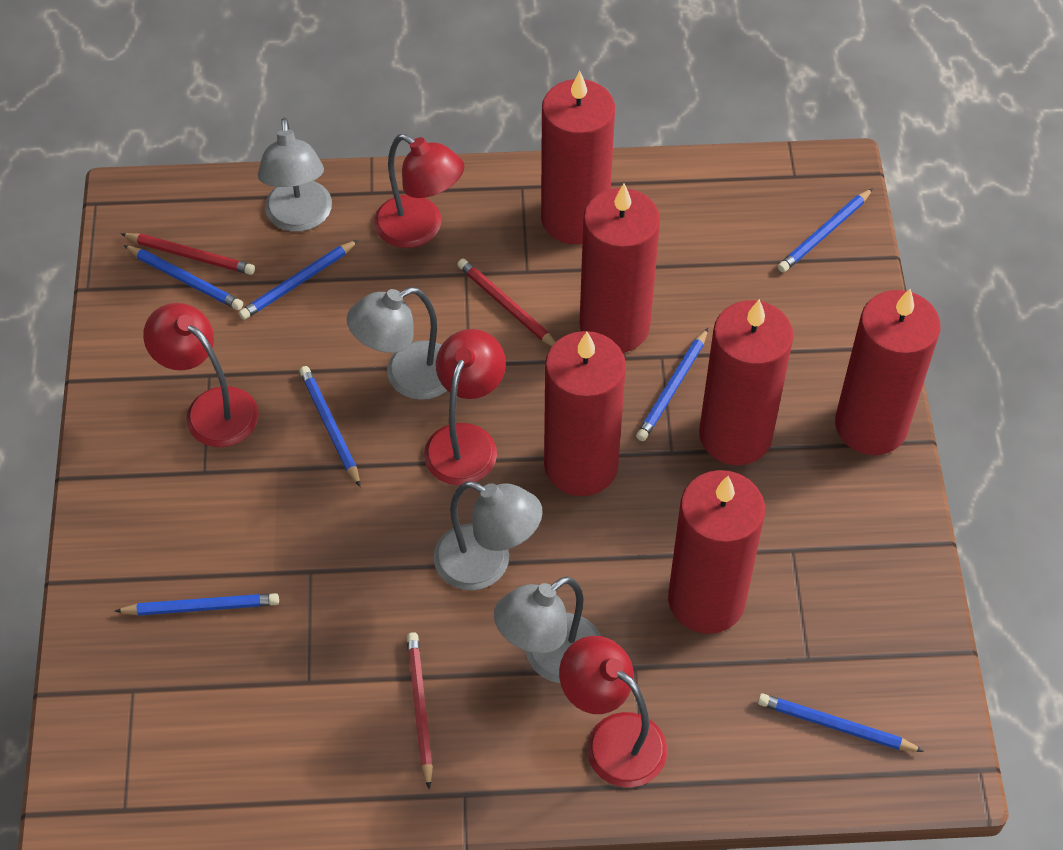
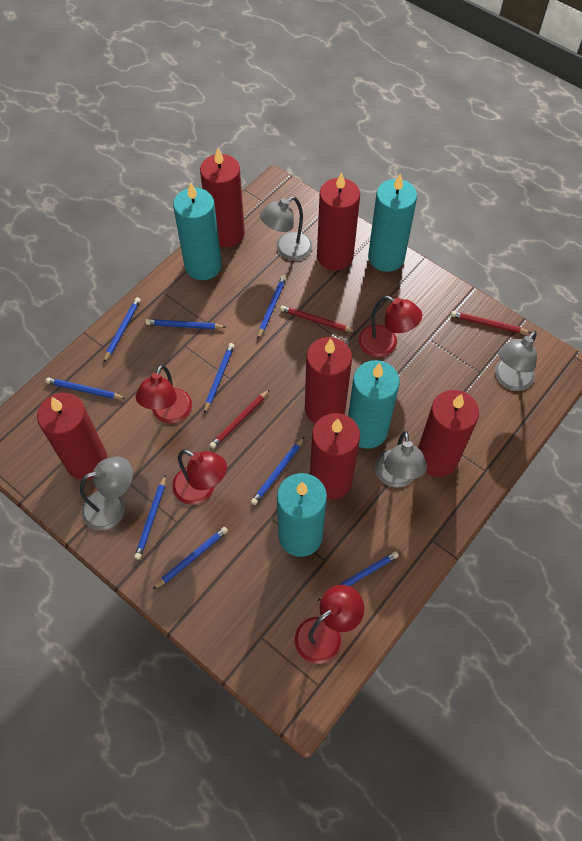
blue pencil: 7 -> 9
turquoise candle: 0 -> 4

